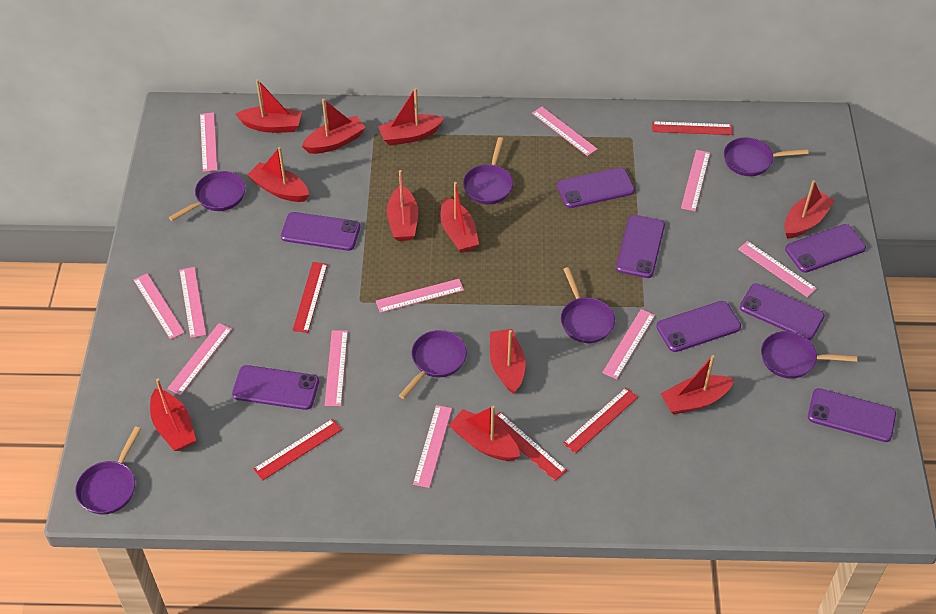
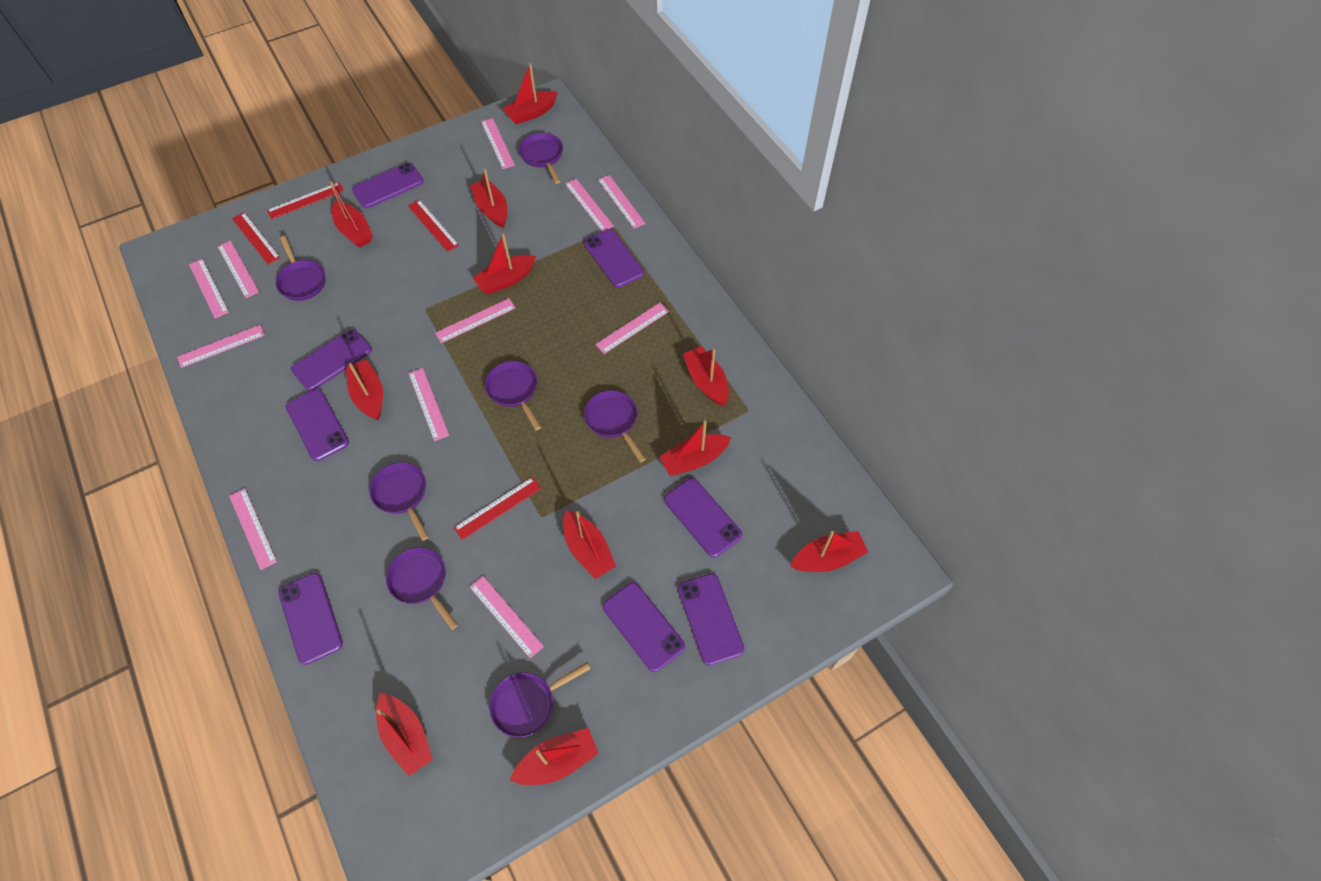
red ruler: 5 -> 4

